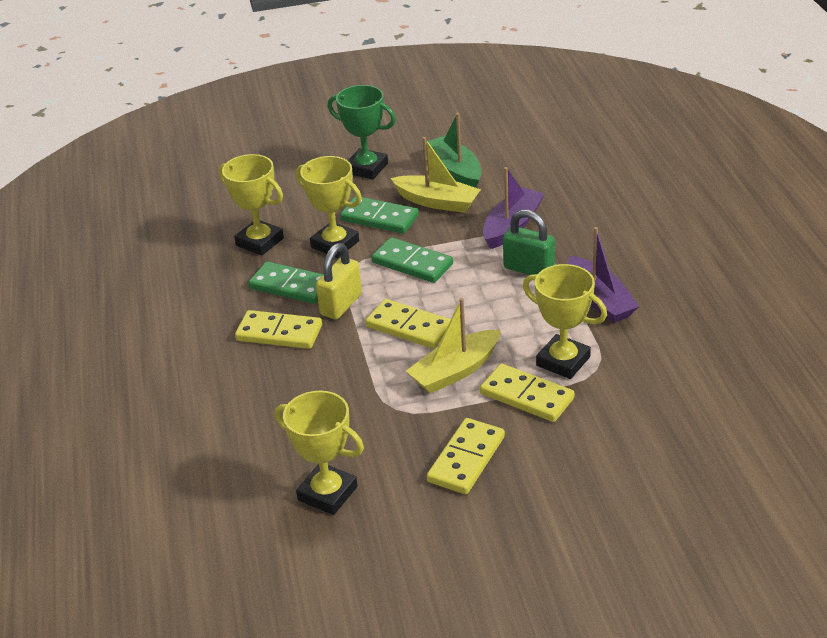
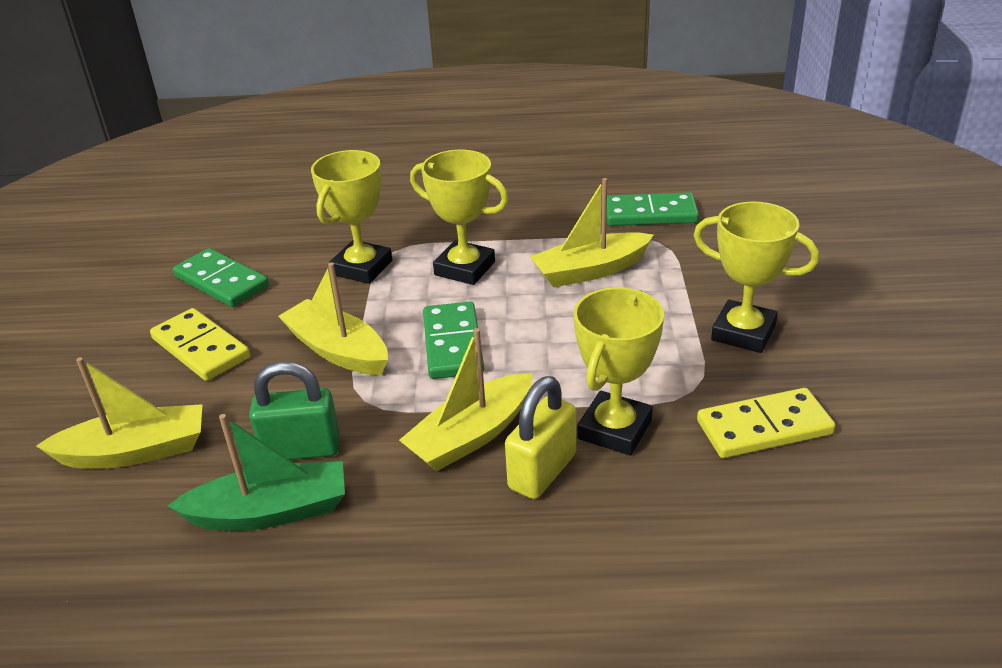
green trophy: 1 -> 0
purple boat: 2 -> 0
yellow boat: 2 -> 4
yellow domino: 4 -> 2

